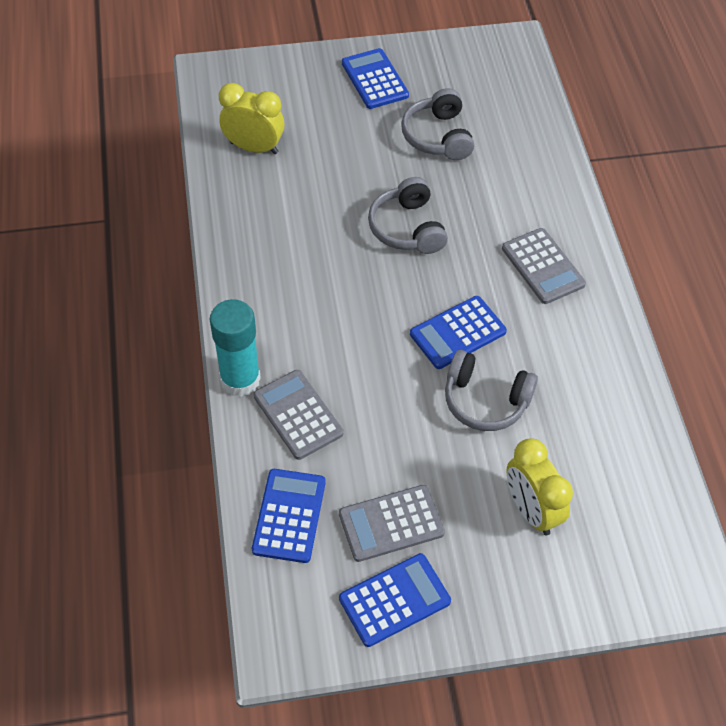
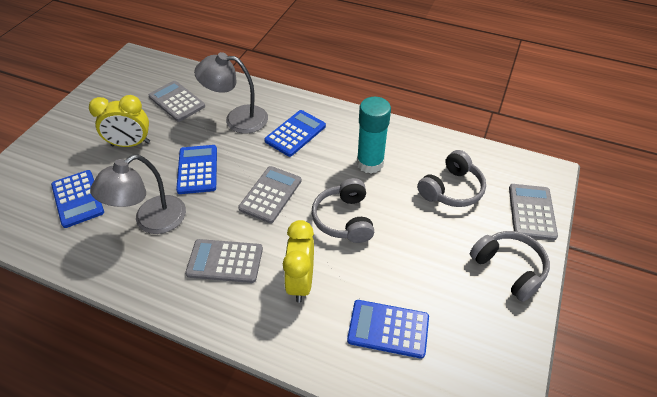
grey calculator: 3 -> 4
grey lamp: 0 -> 2

